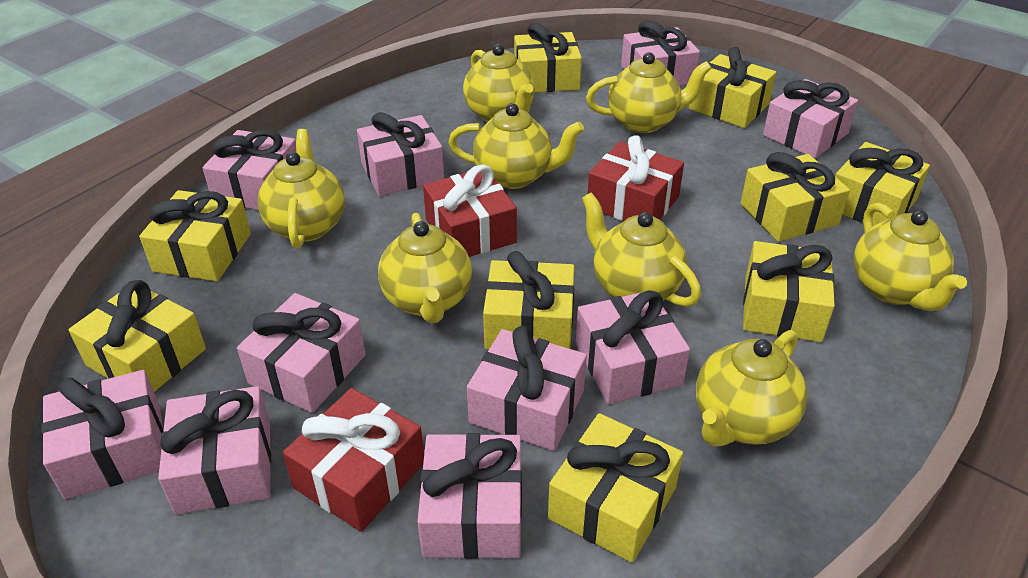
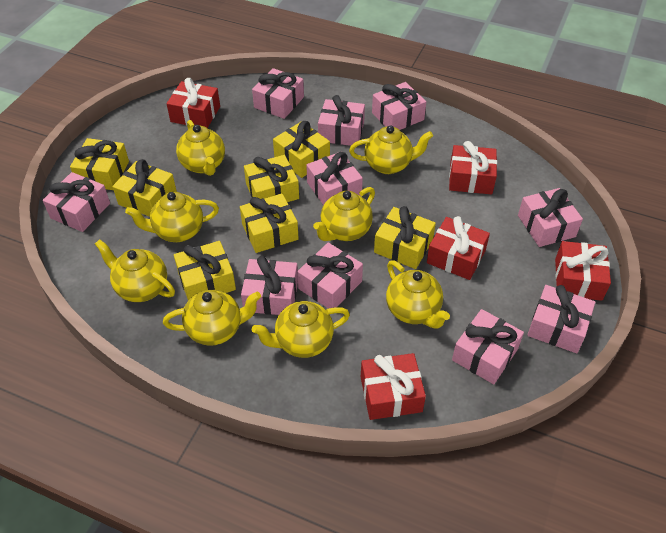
red gift: 3 -> 5
yellow gift: 9 -> 7

